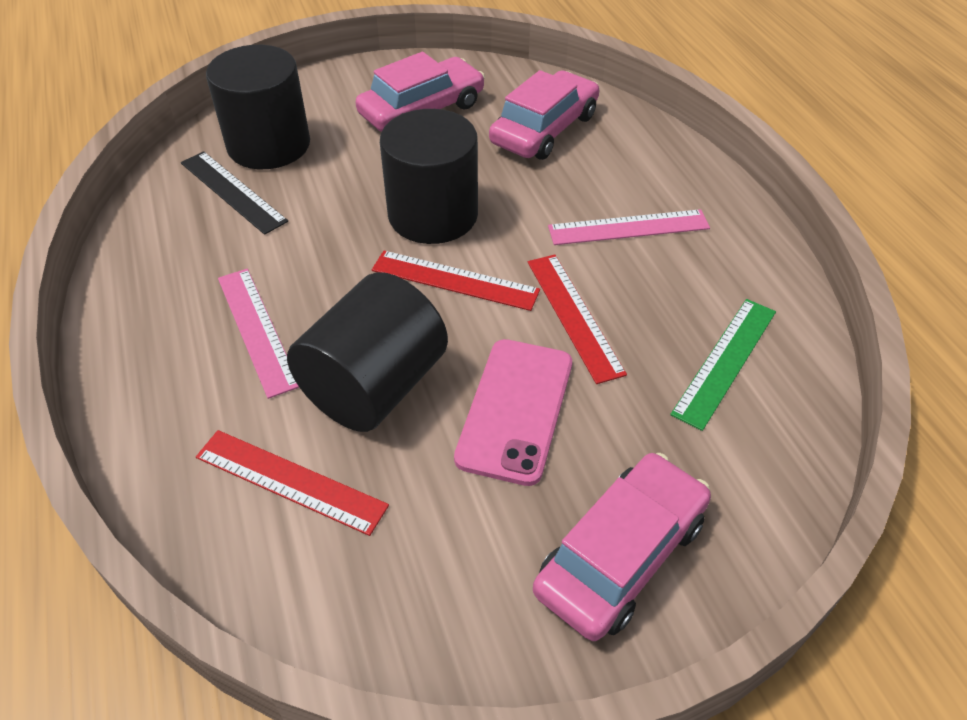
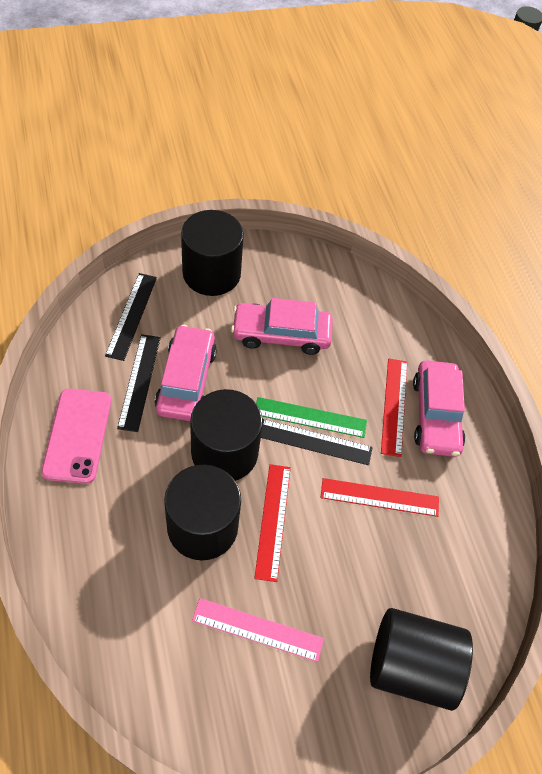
black cylinder: 3 -> 4
black ruler: 1 -> 3
pink ruler: 2 -> 1

